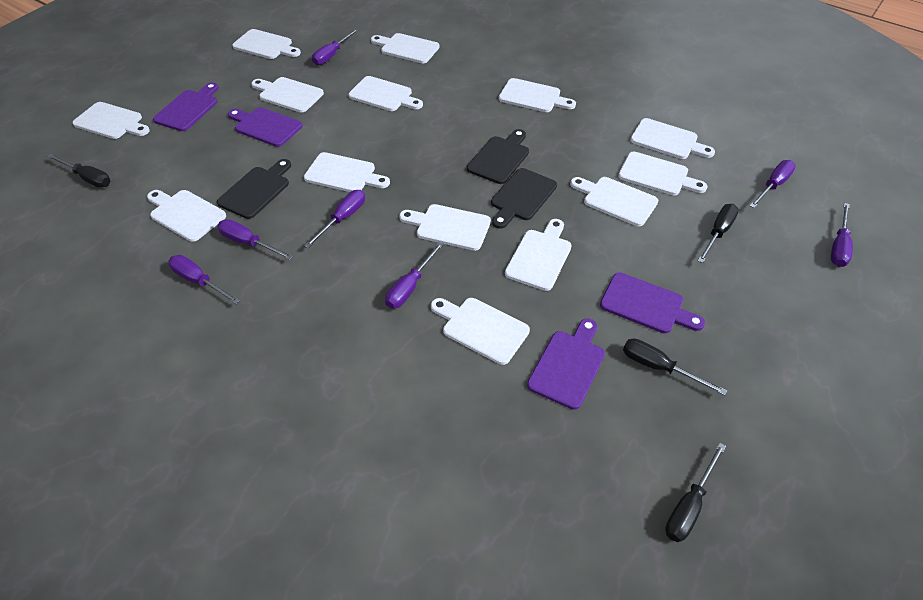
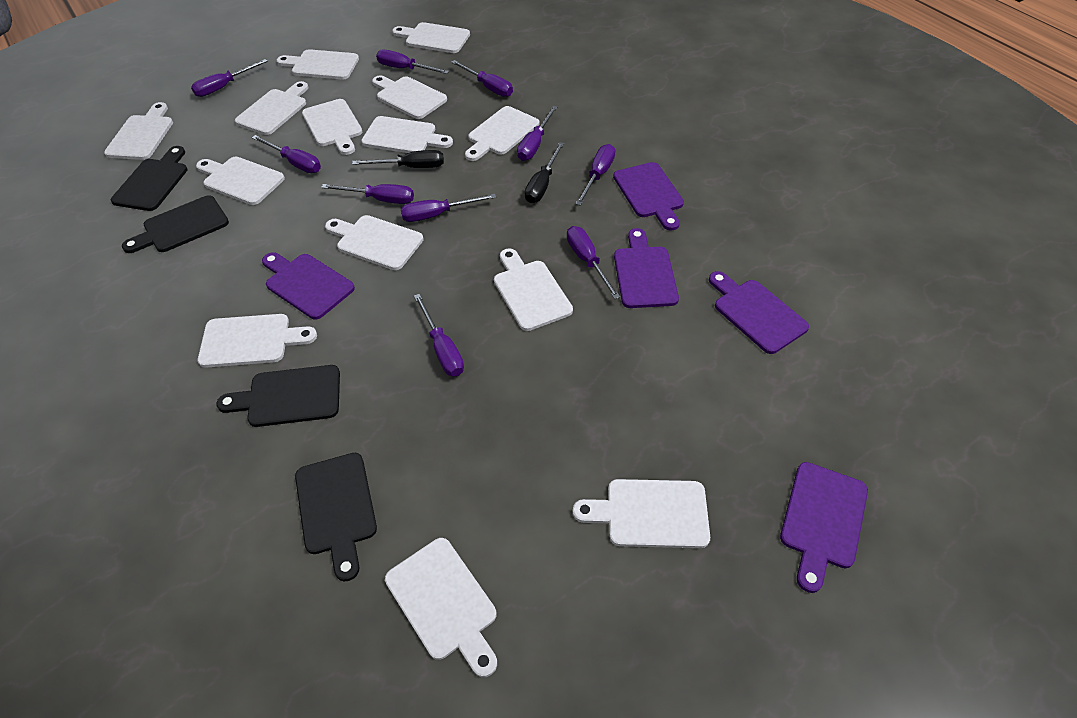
black cutting board: 3 -> 4
black screwdriver: 4 -> 2
purple cutting board: 4 -> 5
purple screwdriver: 7 -> 10

